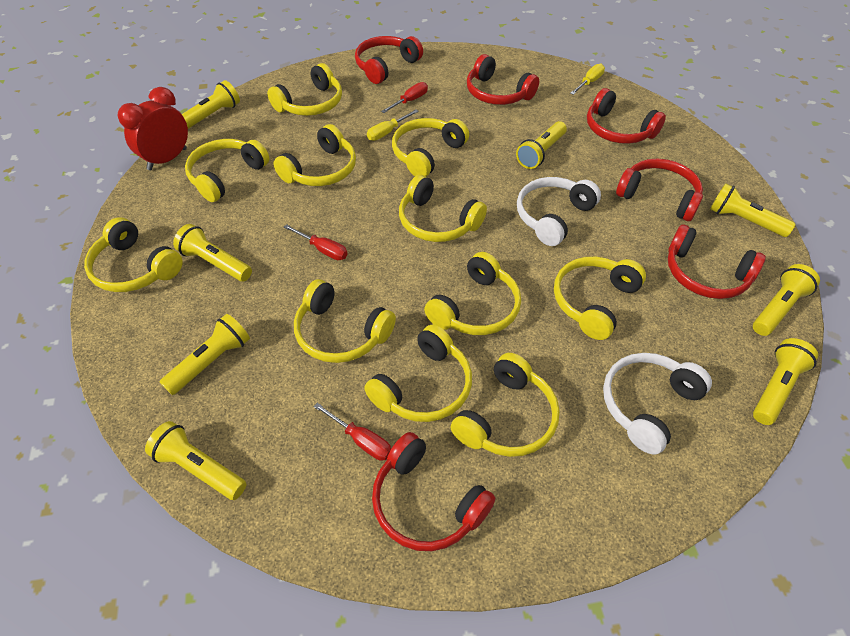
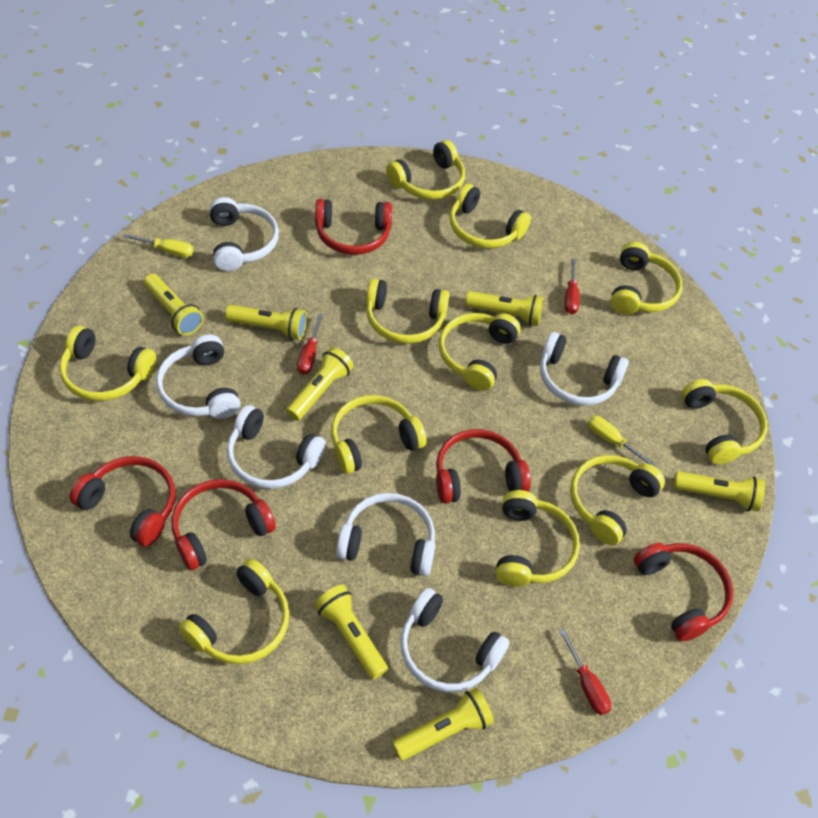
red clock: 1 -> 0
red headphones: 6 -> 5
white headphones: 2 -> 6
yellow flashlight: 8 -> 7

